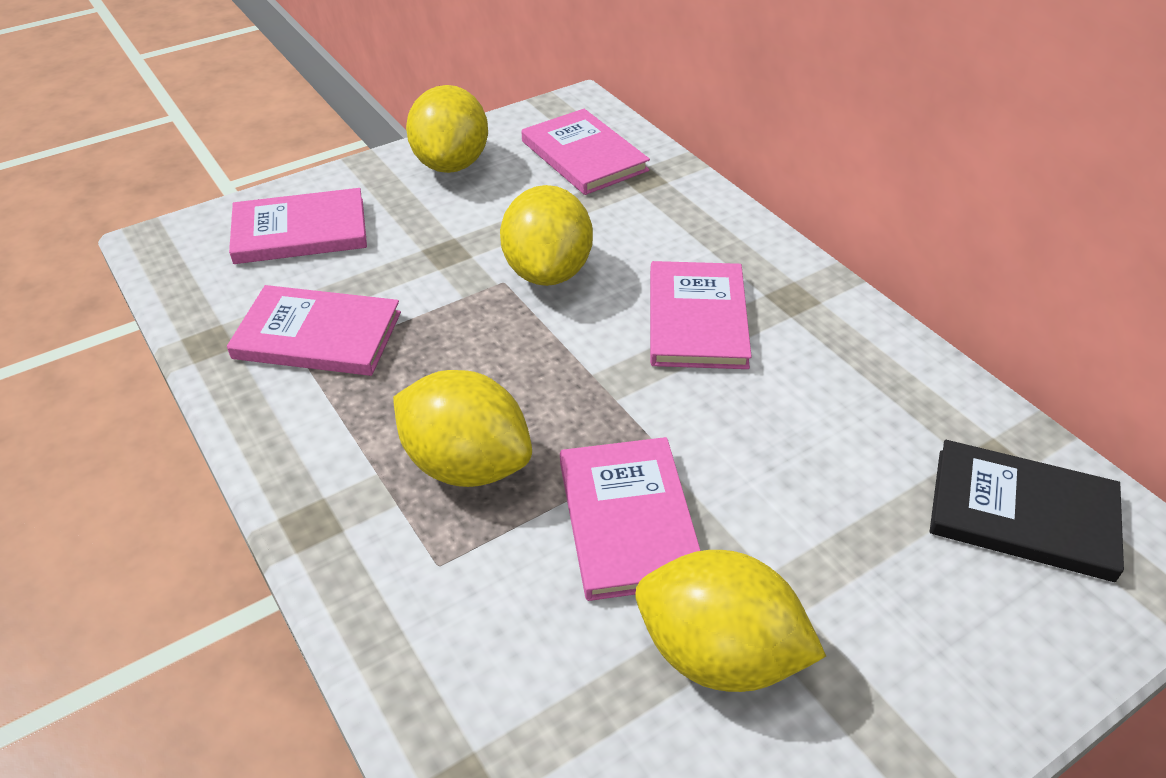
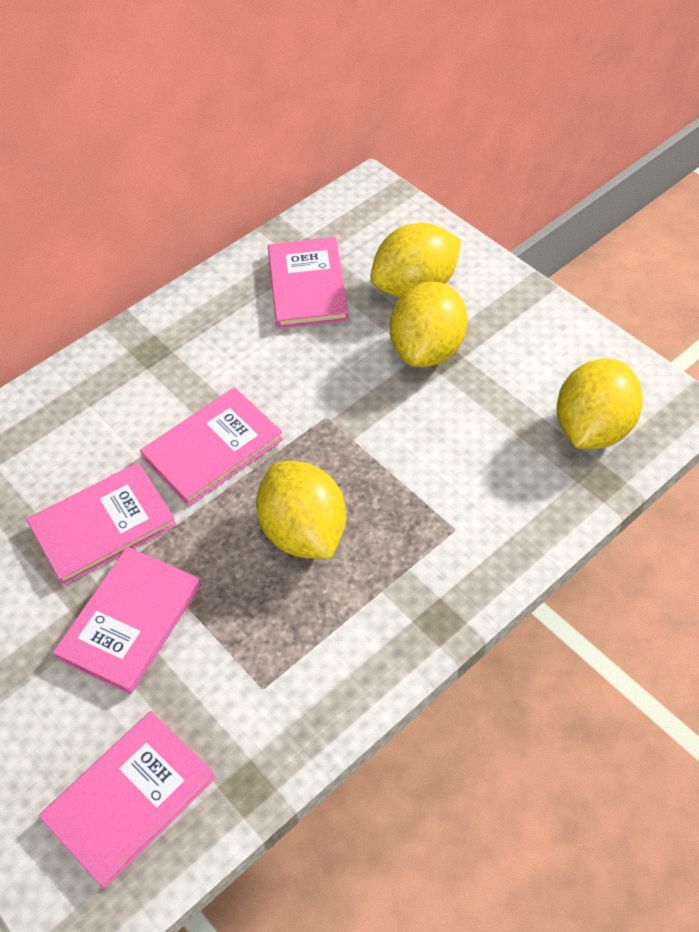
black book: 1 -> 0

